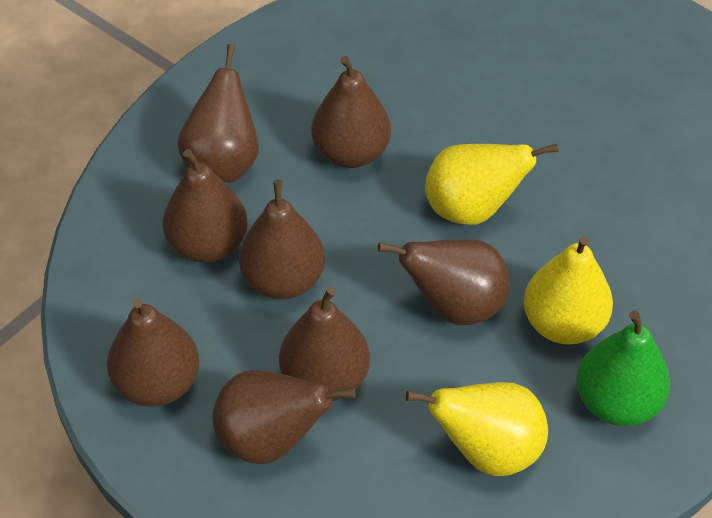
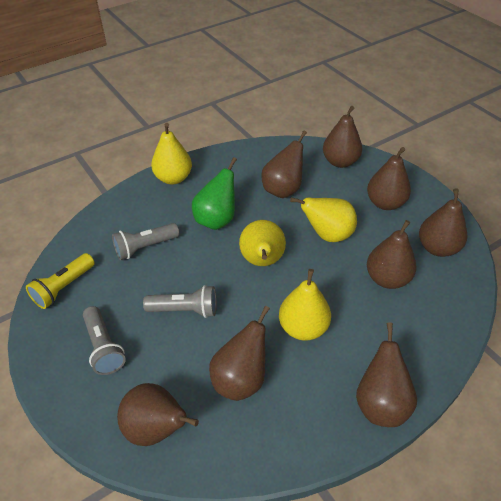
grey flashlight: 0 -> 3
yellow flashlight: 0 -> 1
yellow pear: 3 -> 4

